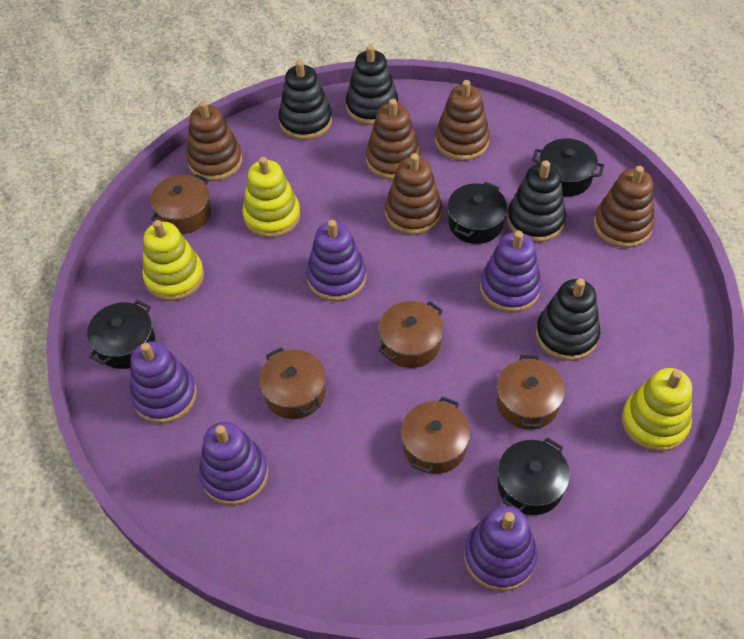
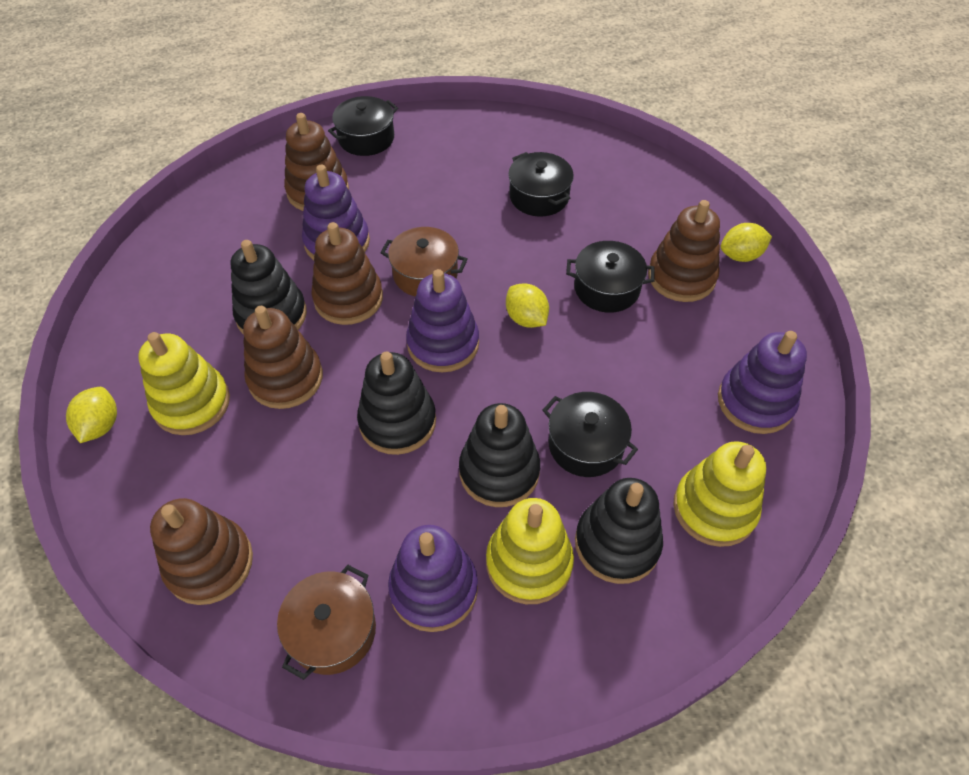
brown pot: 5 -> 2
purple stacking toy: 5 -> 4
yellow lemon: 0 -> 3

